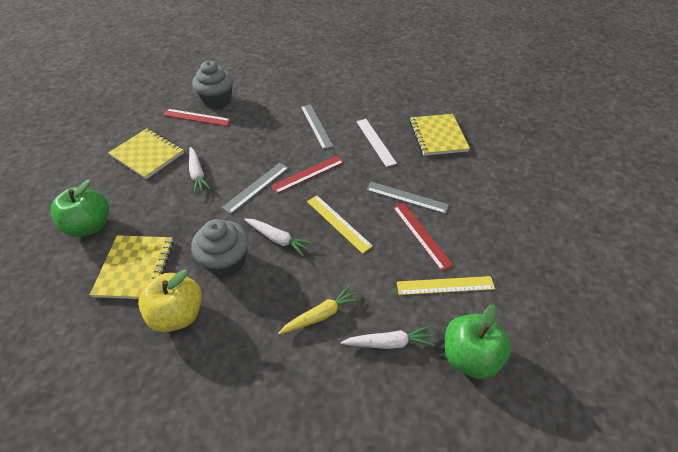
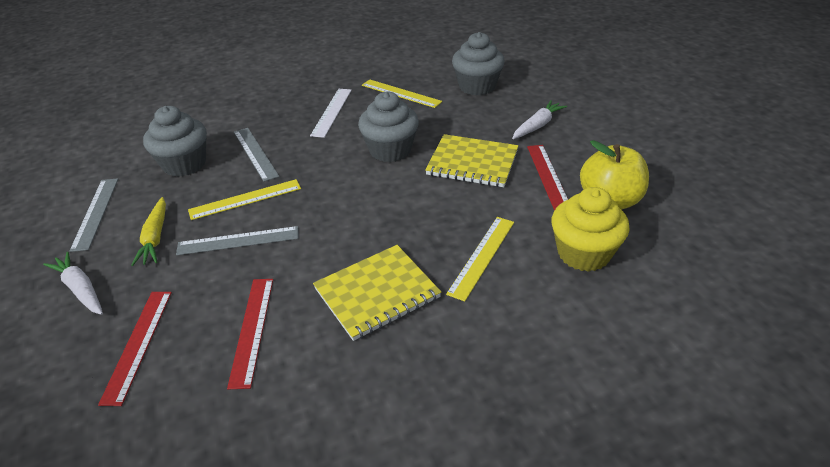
green apple: 2 -> 0
grey cupcake: 2 -> 3
white carrot: 3 -> 2
yellow cupcake: 0 -> 1
yellow notebook: 3 -> 2
yellow ruler: 2 -> 3

